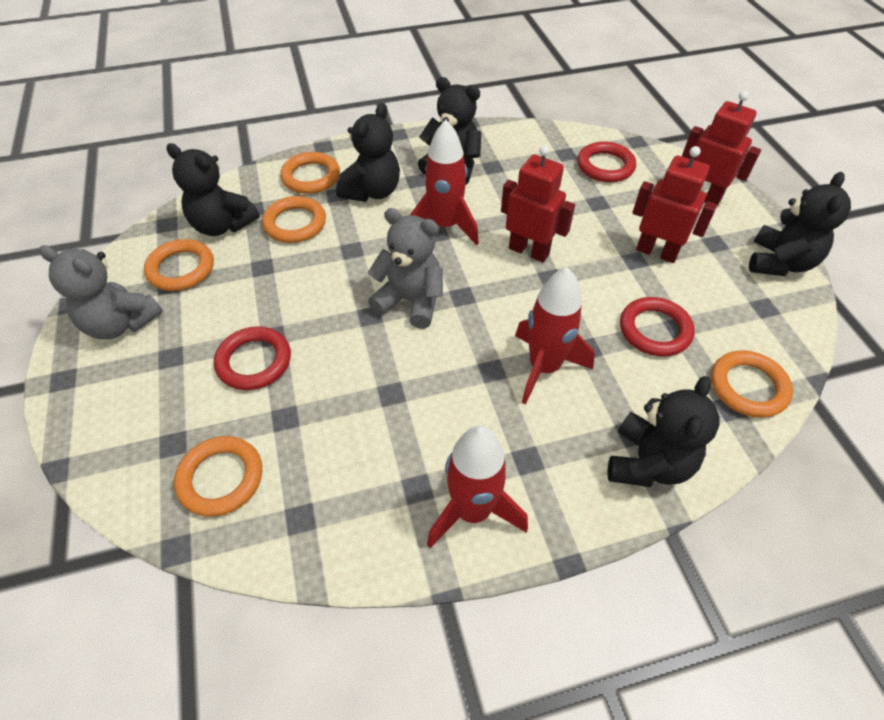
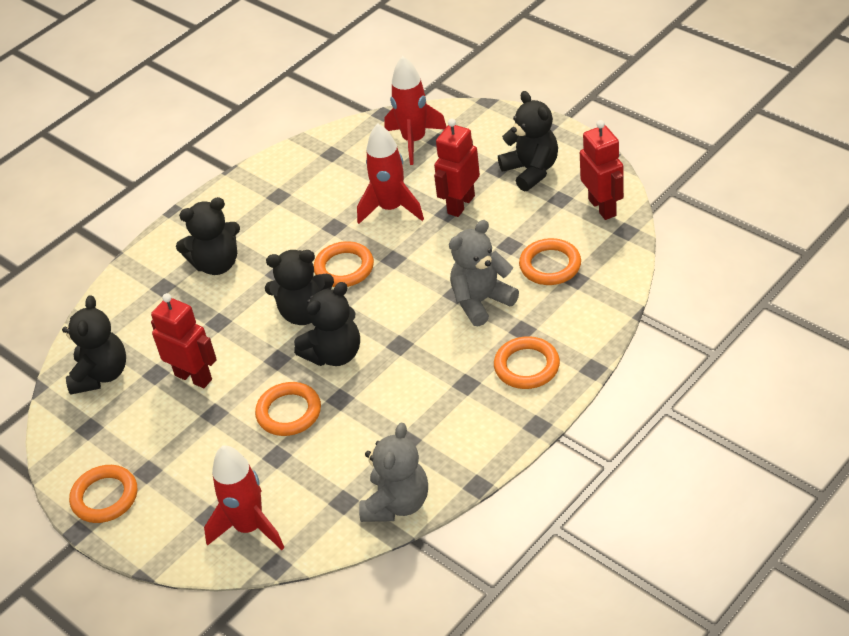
red ring: 3 -> 0

